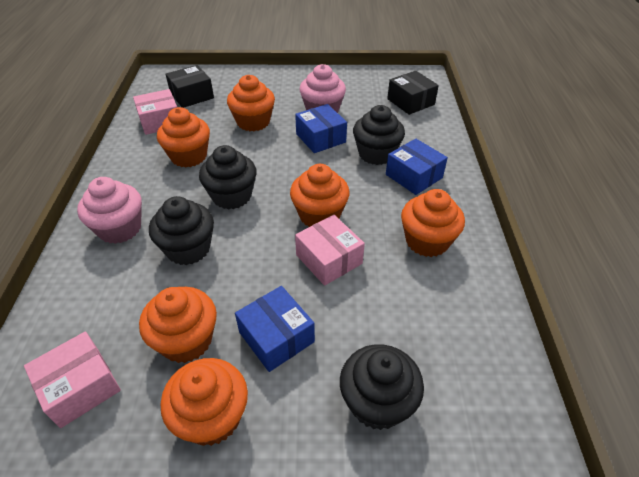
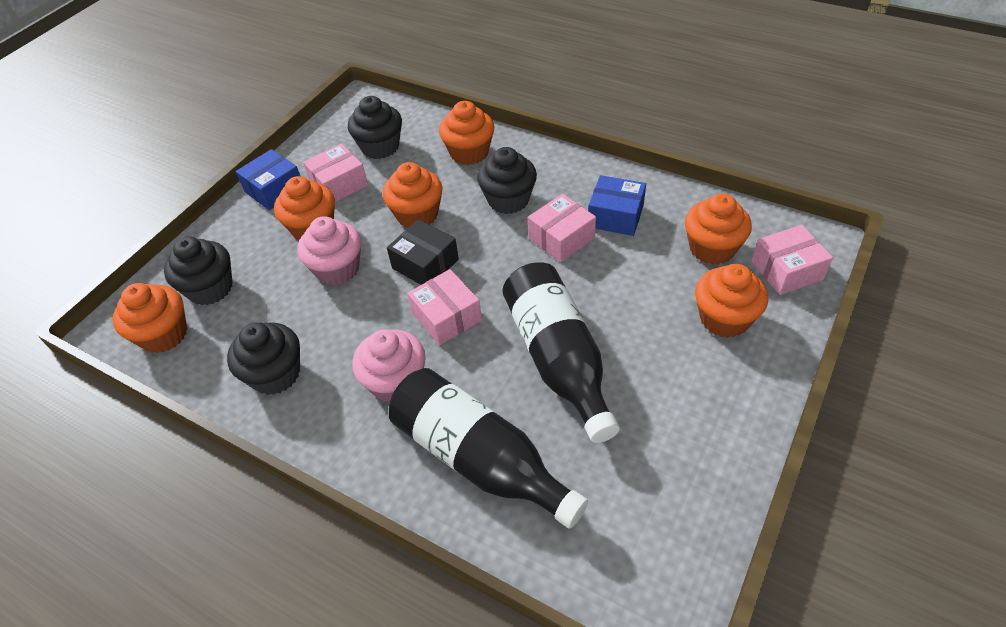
black bottle: 0 -> 2
black box: 2 -> 1
blue box: 3 -> 2
pink box: 3 -> 4

